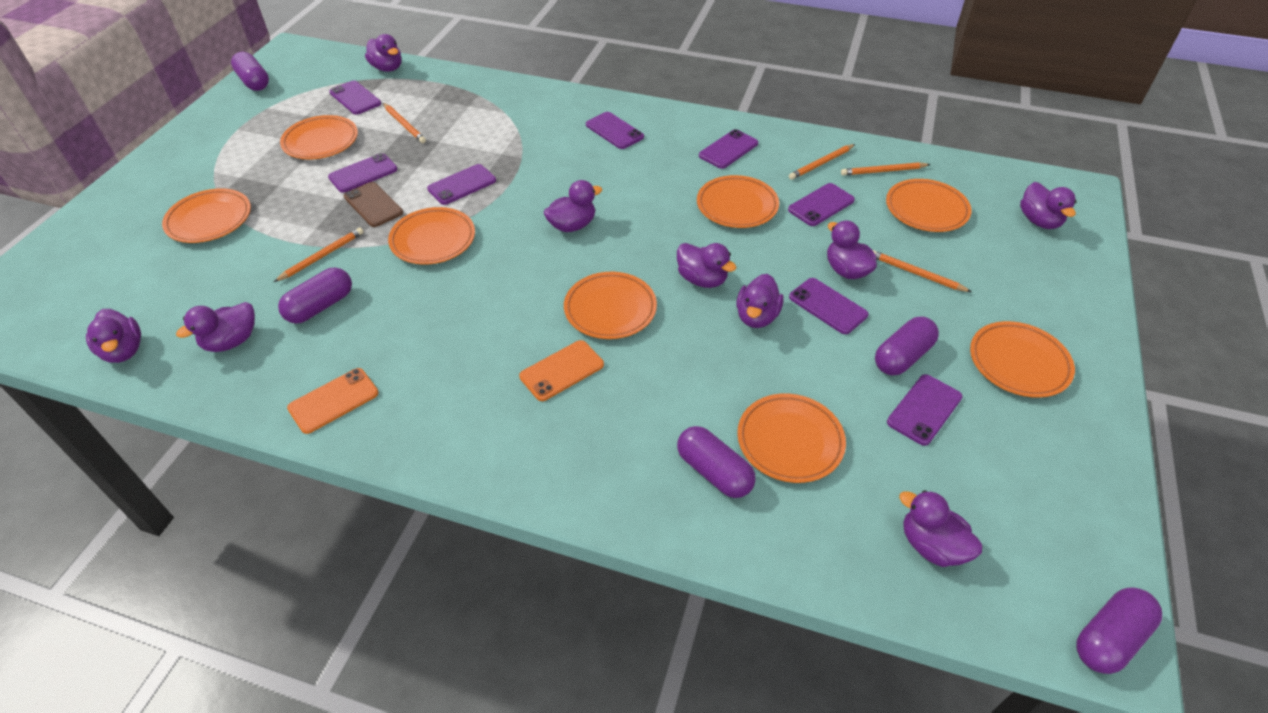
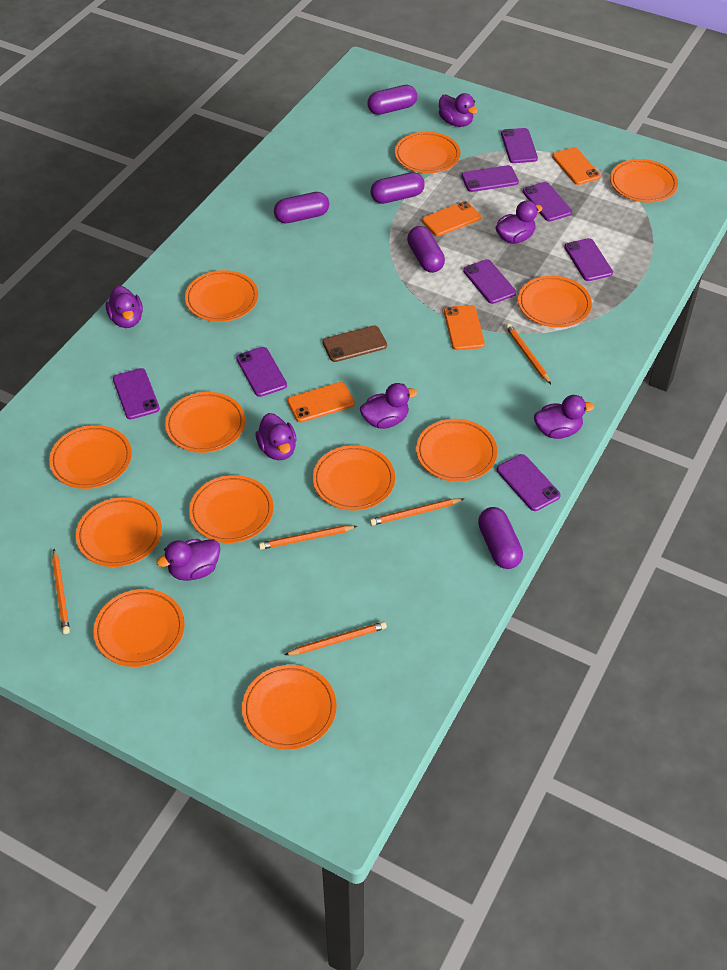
orange phone: 2 -> 4
orange plate: 8 -> 12
purple duck: 9 -> 7

